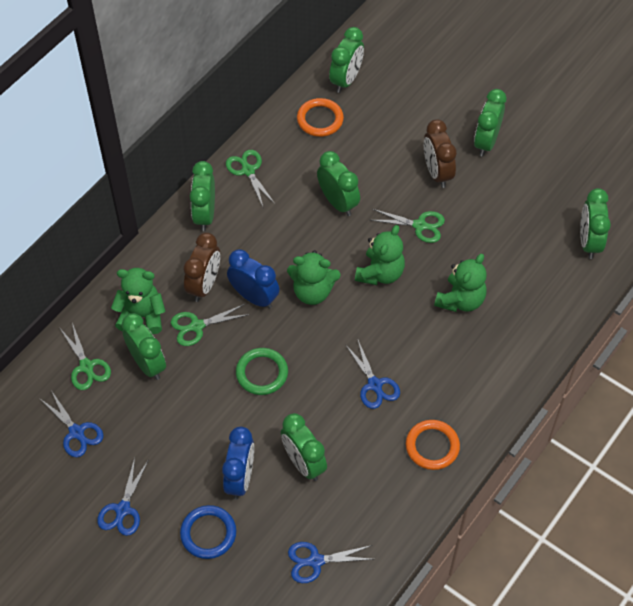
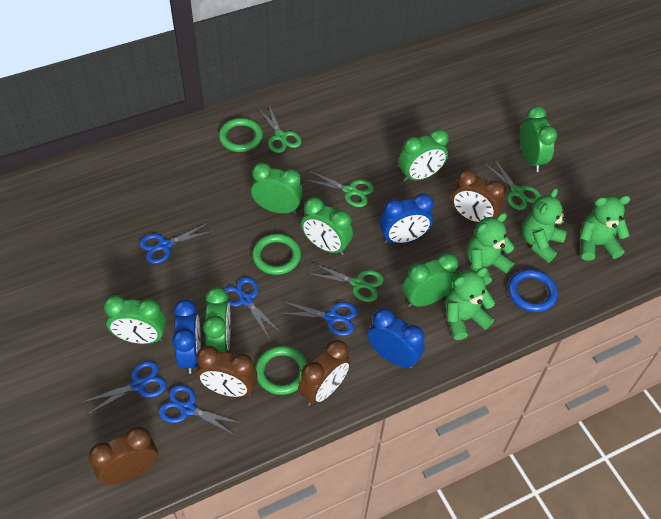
blue clock: 2 -> 3
blue scissors: 4 -> 5
brown clock: 2 -> 4
green ring: 1 -> 3
orange ring: 2 -> 0

